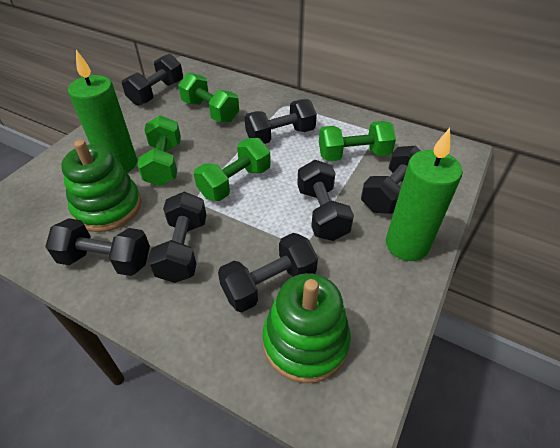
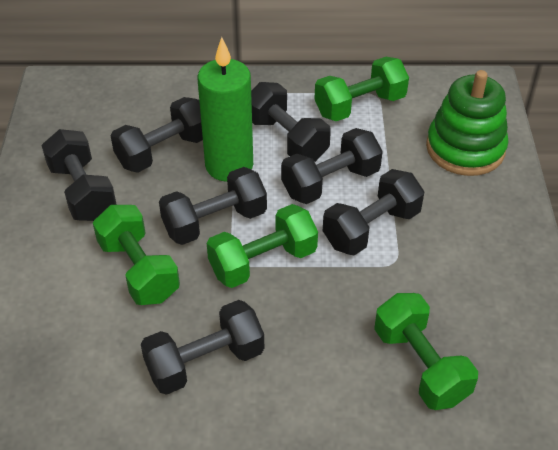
green candle: 2 -> 1
green stacking toy: 2 -> 1

